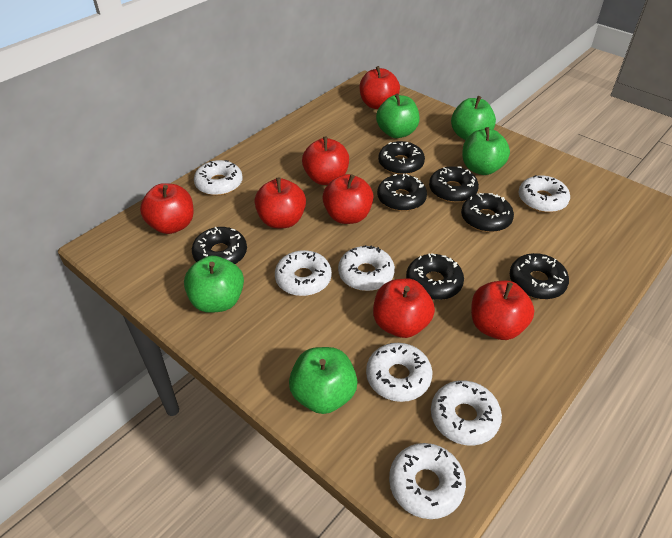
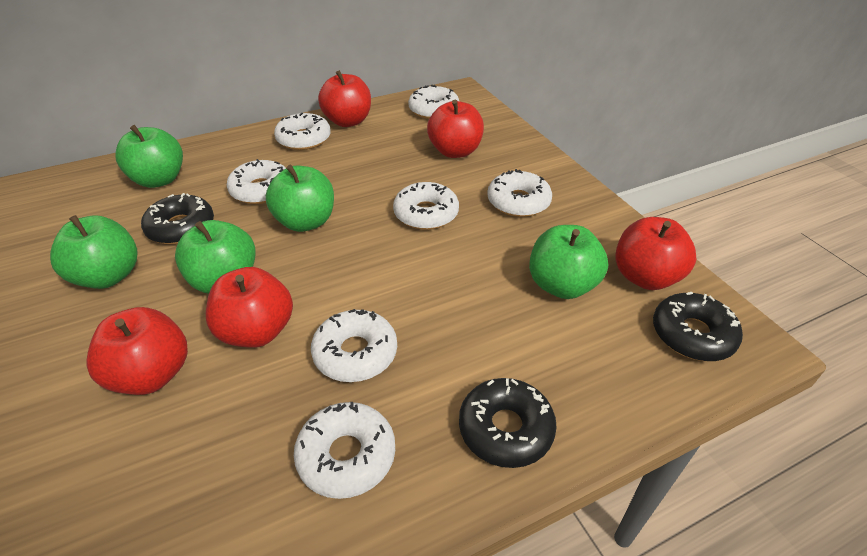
black donut: 7 -> 3
red apple: 7 -> 5

